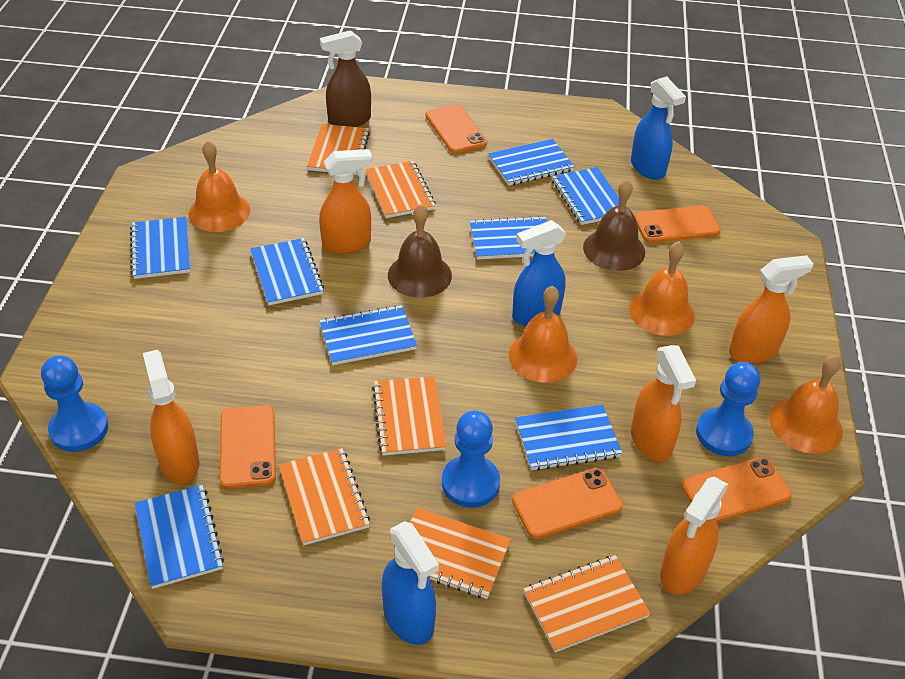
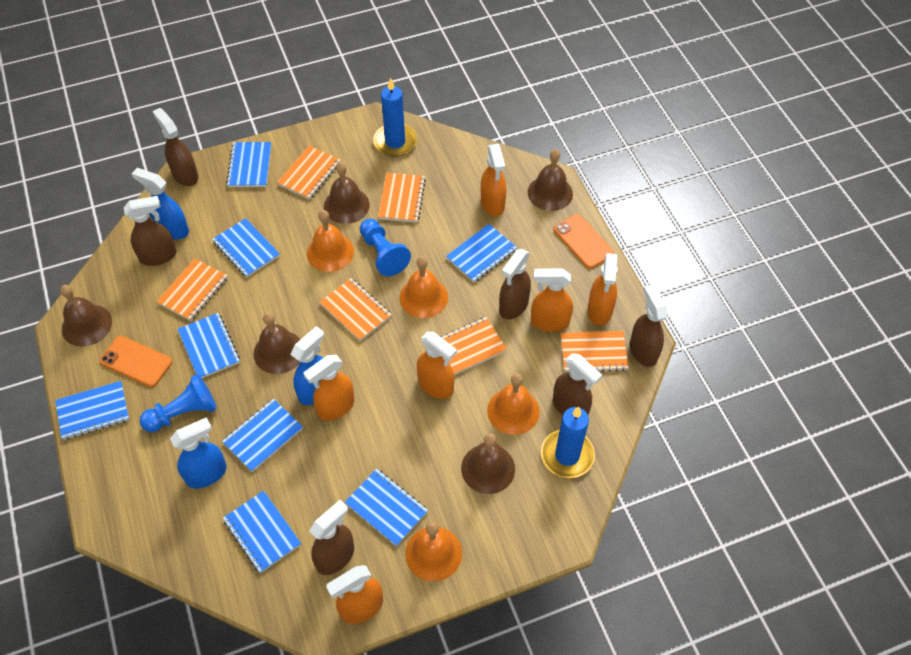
blue candle: 0 -> 2
blue pawn: 3 -> 2
brown bell: 2 -> 5
brown spray bottle: 1 -> 6
orange phone: 5 -> 2
orange spray bottle: 5 -> 6

